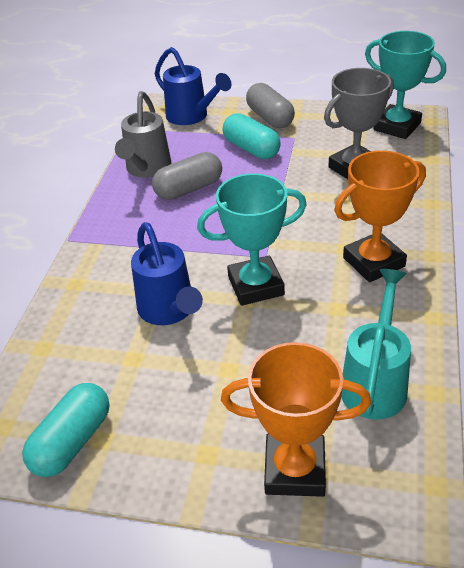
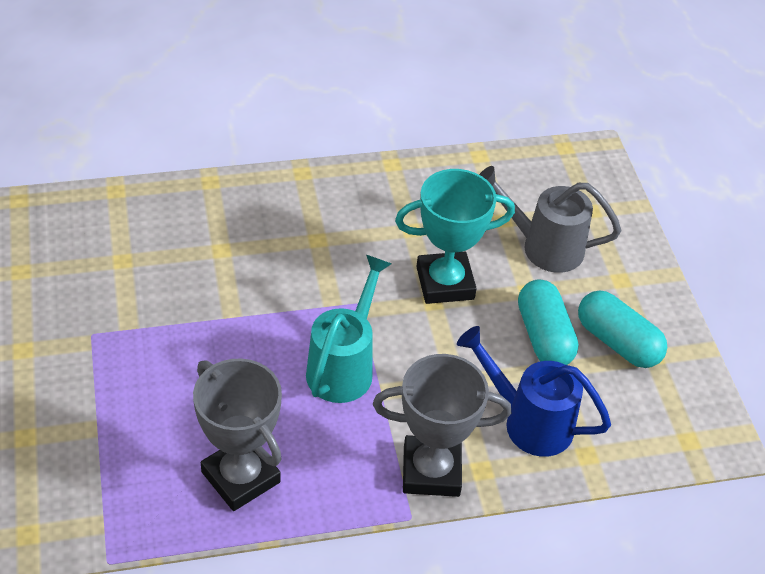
blue watering can: 2 -> 1
grey capsule: 2 -> 0
grey trophy: 1 -> 2
orange trophy: 2 -> 0
turquoise trophy: 2 -> 1

